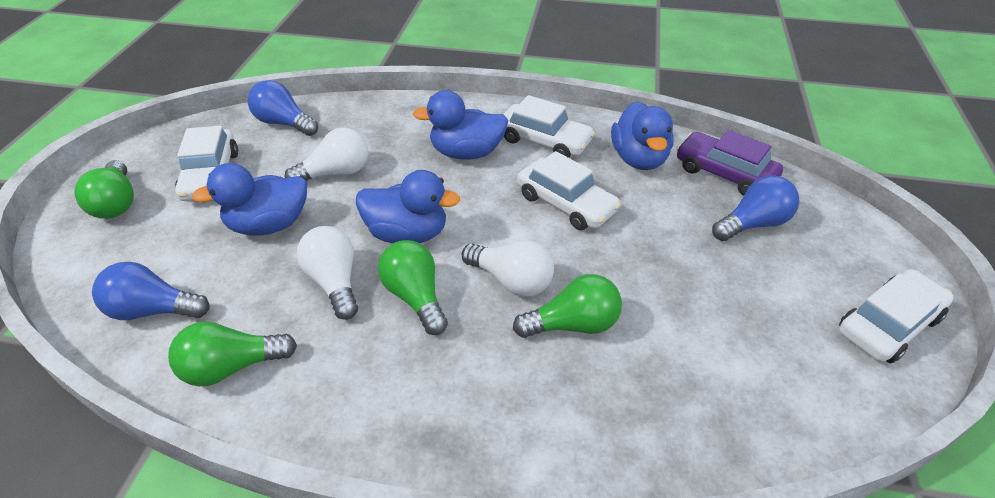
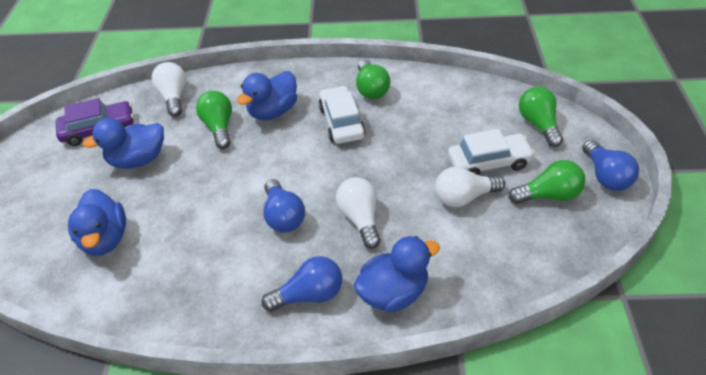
white car: 4 -> 2

